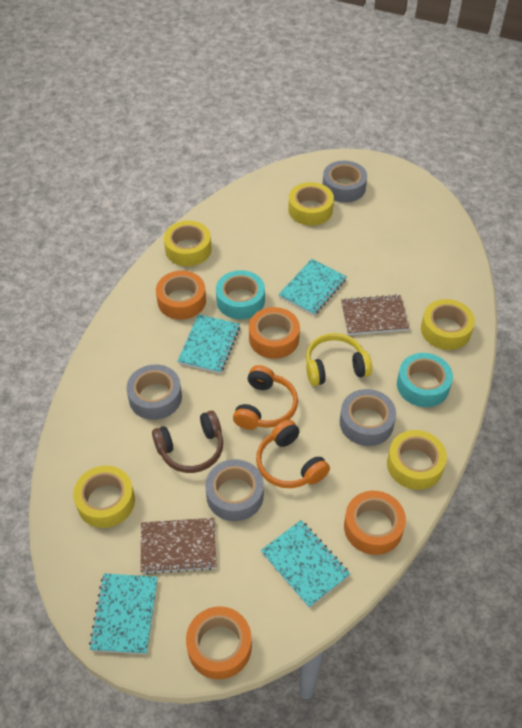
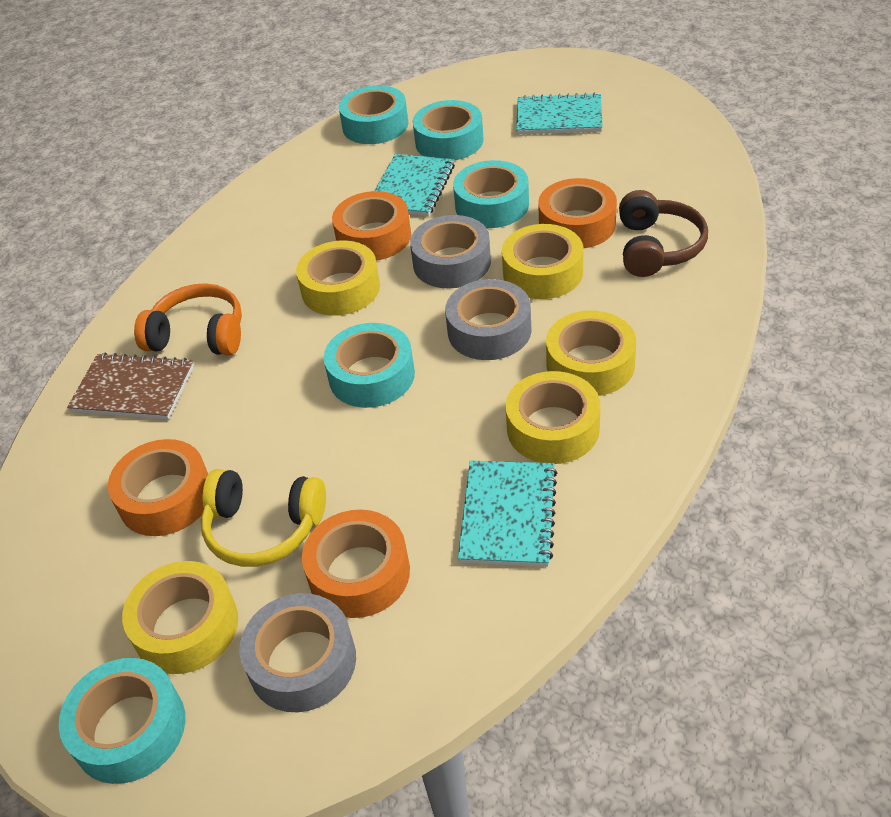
brown notebook: 2 -> 1
grey tape: 4 -> 3
orange headphones: 2 -> 1
turquoise notebook: 4 -> 3
turquoise tape: 2 -> 5

